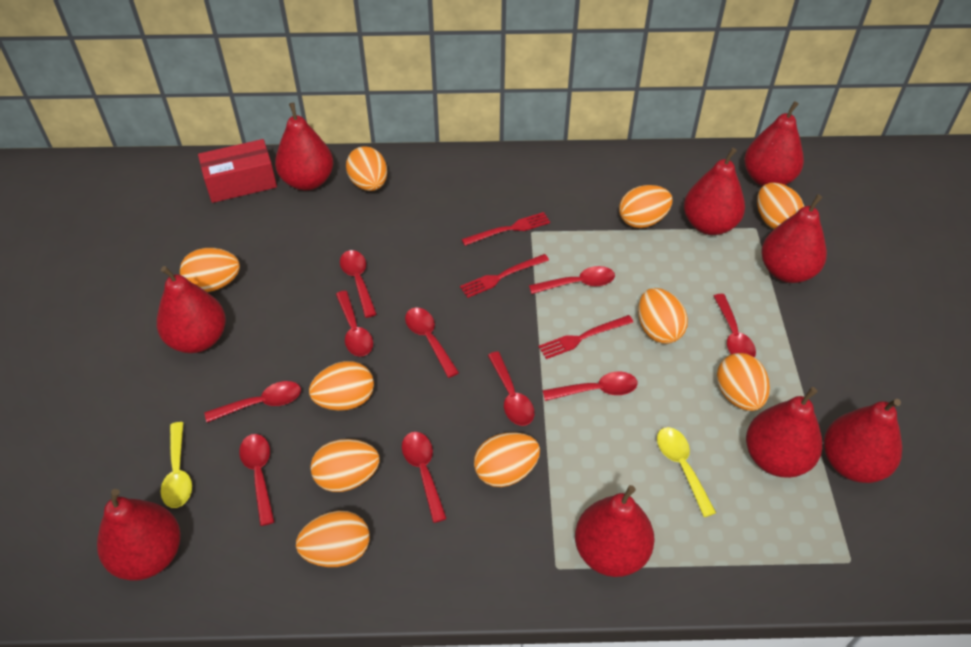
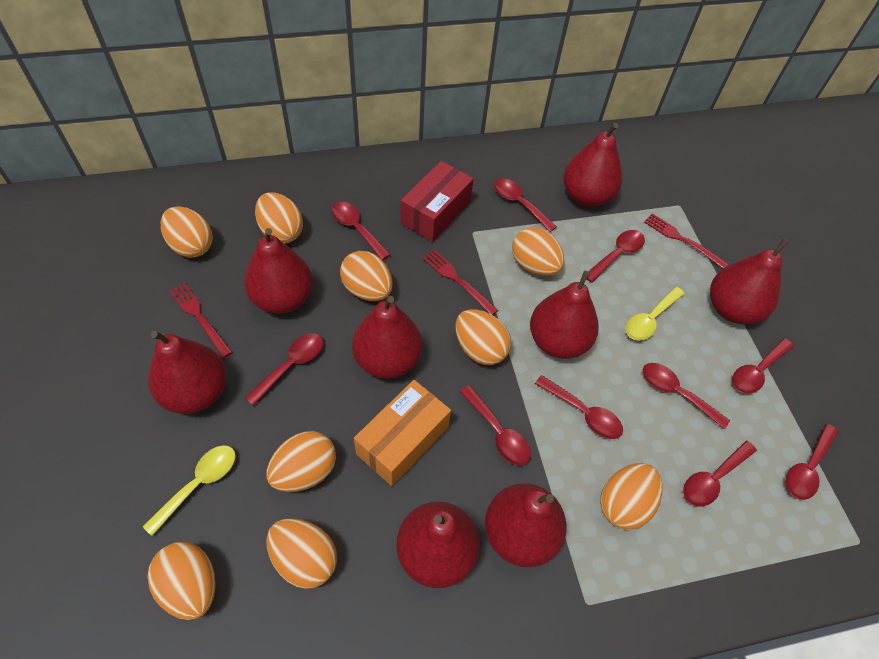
orange box: 0 -> 1
orange egg: 10 -> 9
red pear: 9 -> 8

